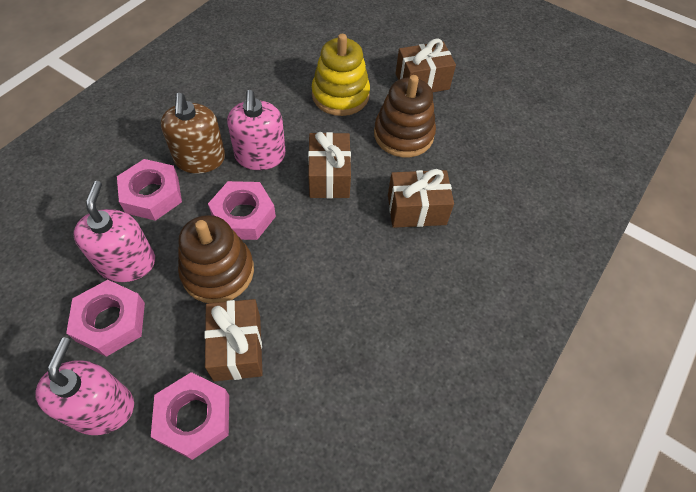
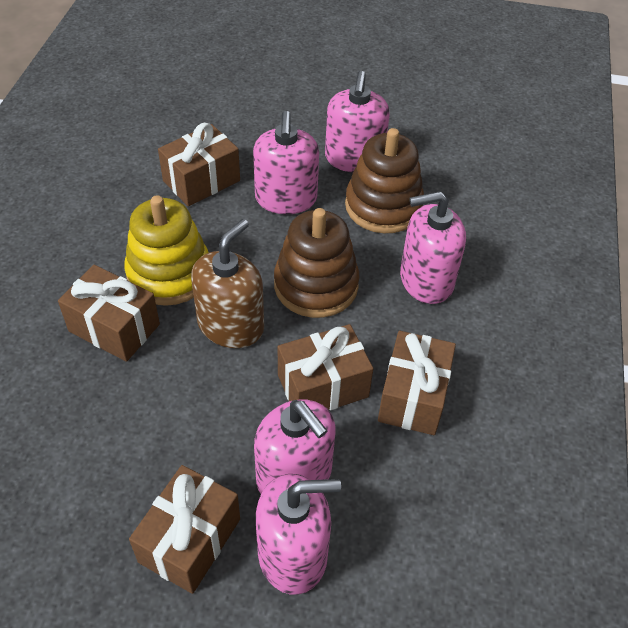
brown gift: 4 -> 5
pink nut: 4 -> 0
pink soap dispenser: 3 -> 5

